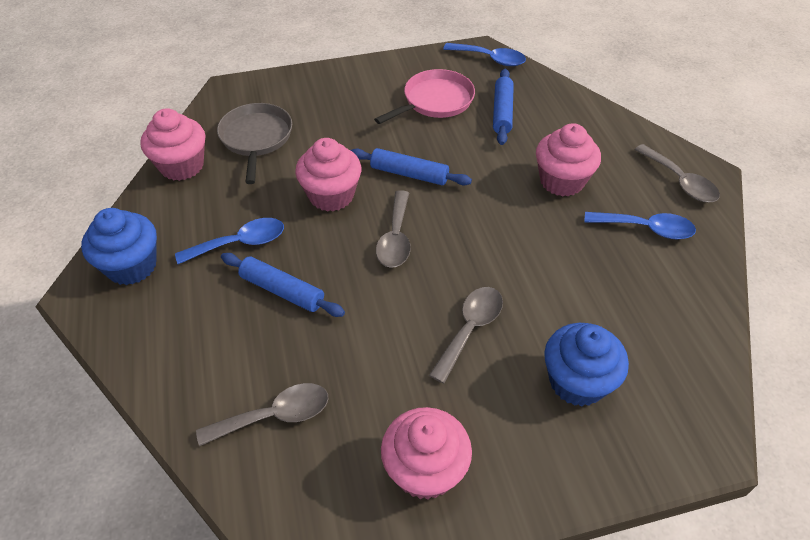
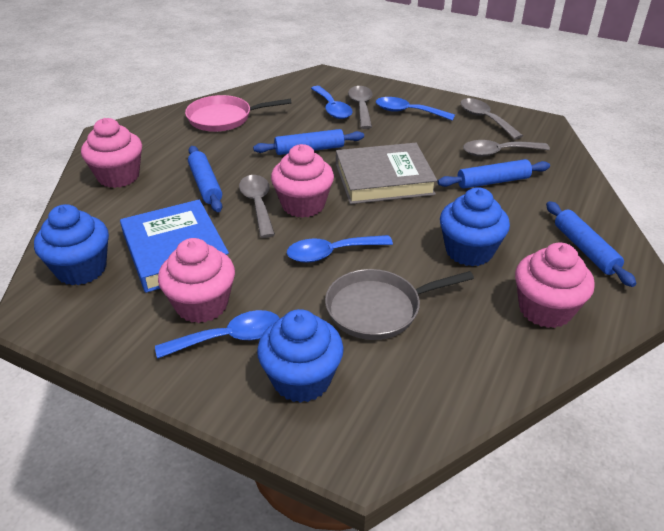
blue book: 0 -> 1
blue cupcake: 2 -> 3
blue rolling pin: 3 -> 4
blue spoon: 3 -> 4
grey book: 0 -> 1

